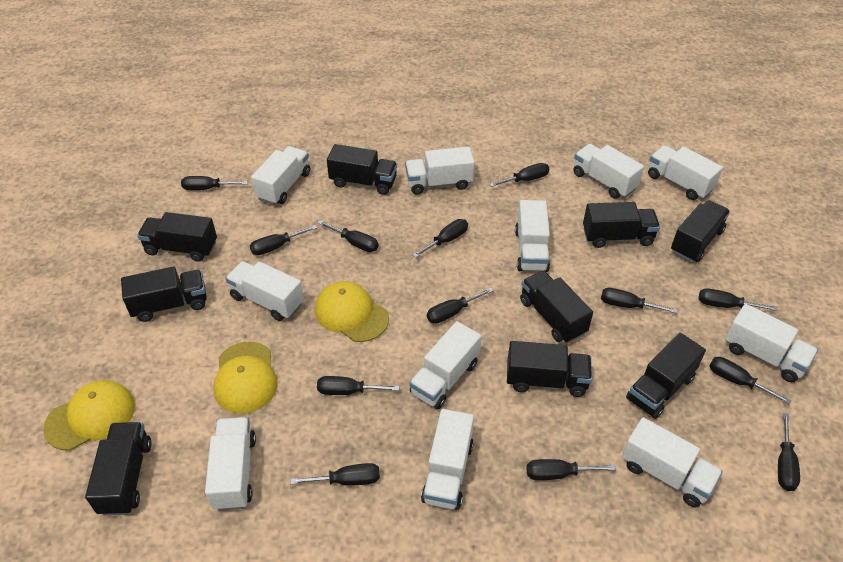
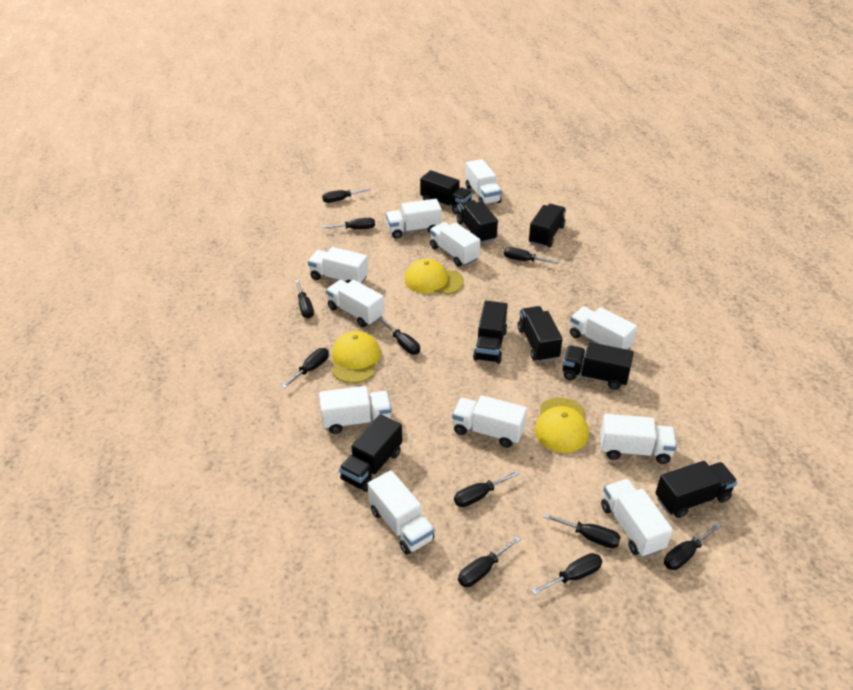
black screwdriver: 13 -> 11
black truck: 9 -> 8

